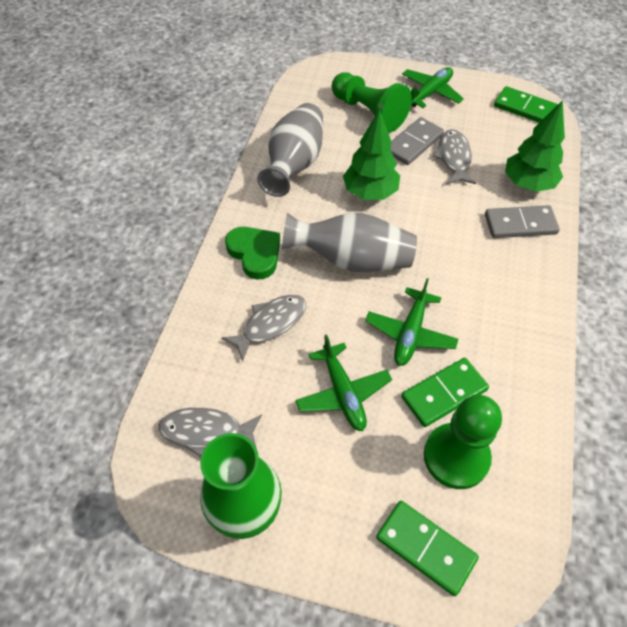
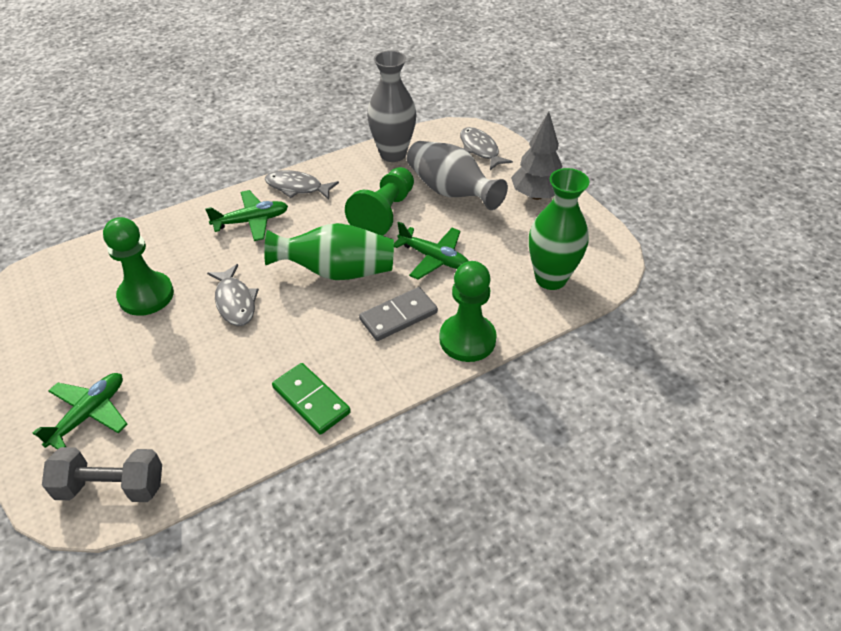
green domino: 3 -> 1
green heart: 1 -> 0
green pawn: 2 -> 3
green tree: 2 -> 0
green vase: 1 -> 2
grey domino: 2 -> 1
grey dumbbell: 0 -> 1
grey tree: 0 -> 1

